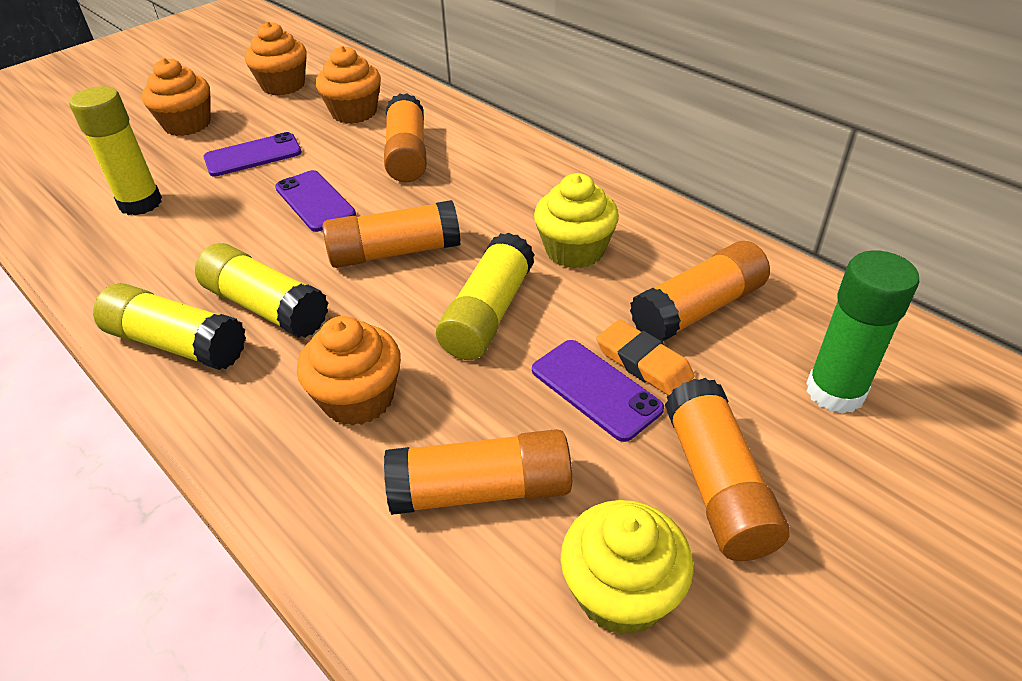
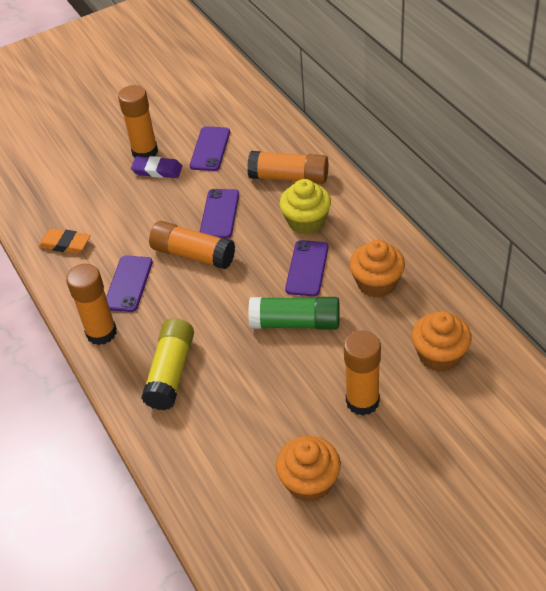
orange cupcake: 4 -> 3
purple eraser: 0 -> 1
purple phone: 3 -> 4
yellow cupcake: 2 -> 1
yellow glue stick: 4 -> 1

